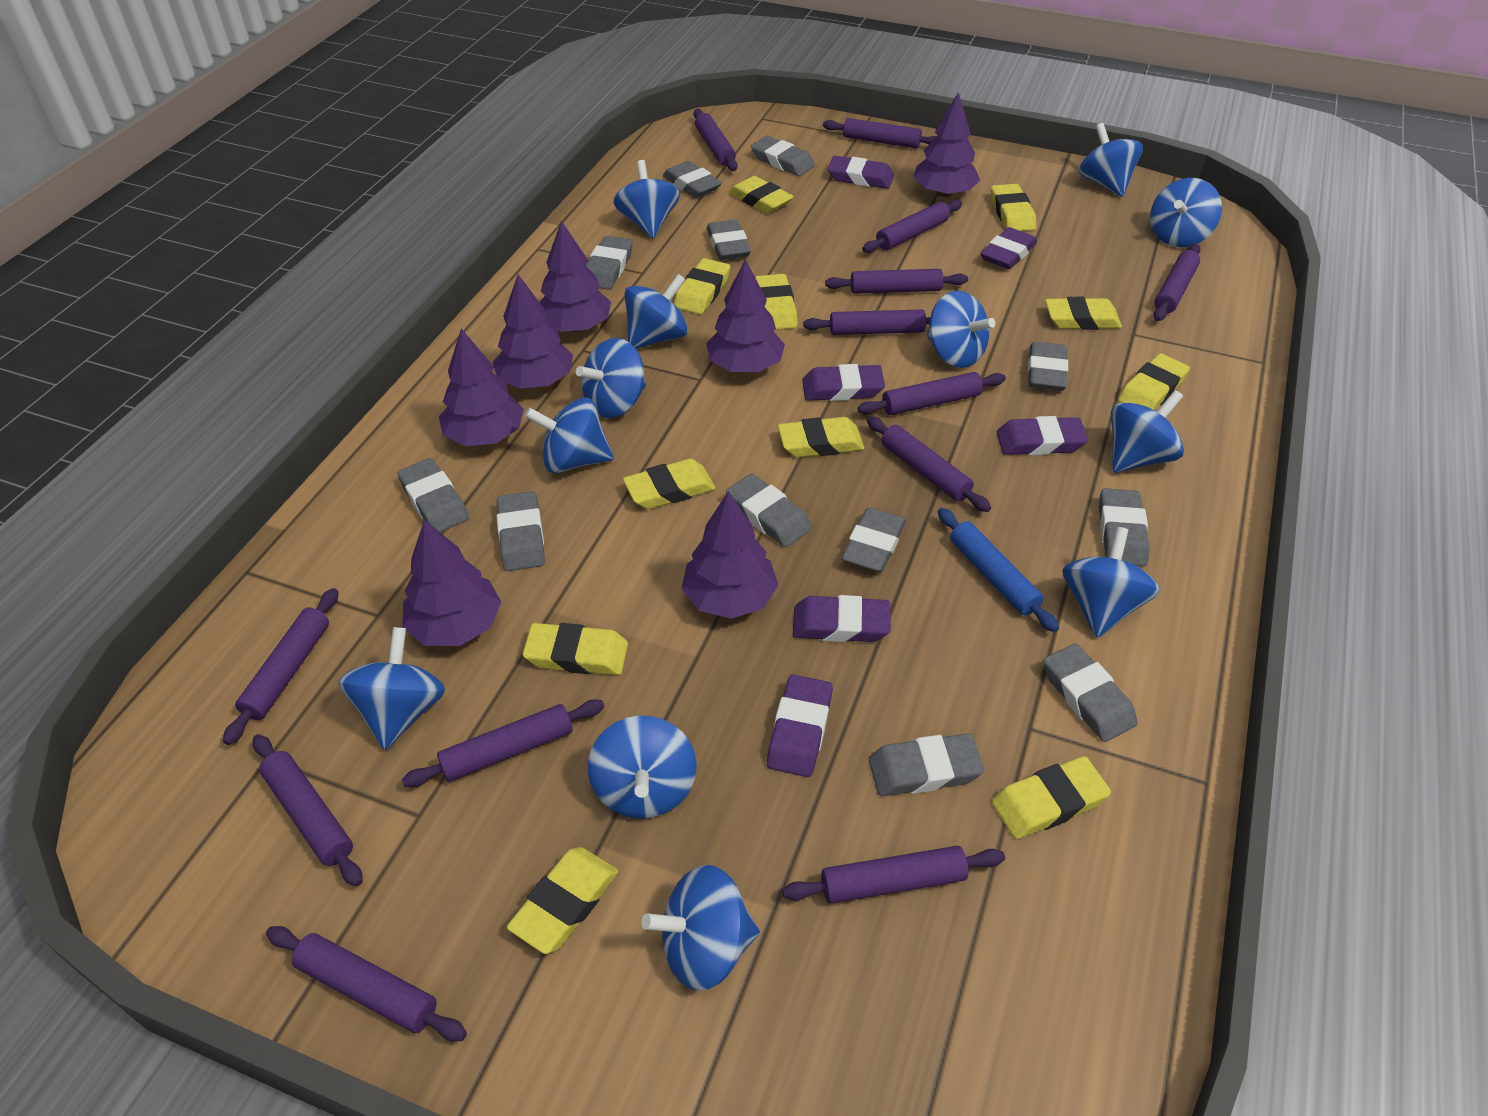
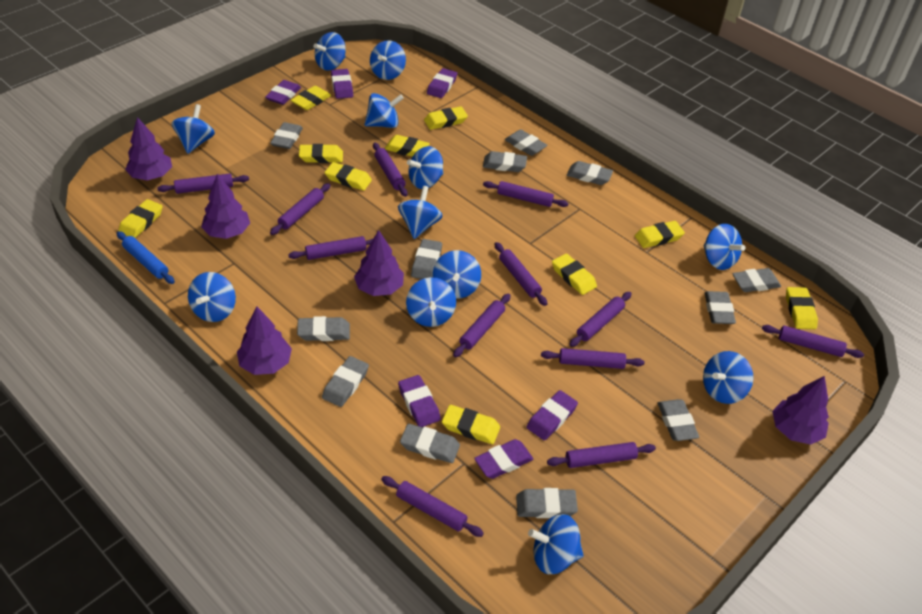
purple rolling pin: 13 -> 12
purple tree: 7 -> 5
yellow eraser: 11 -> 10

